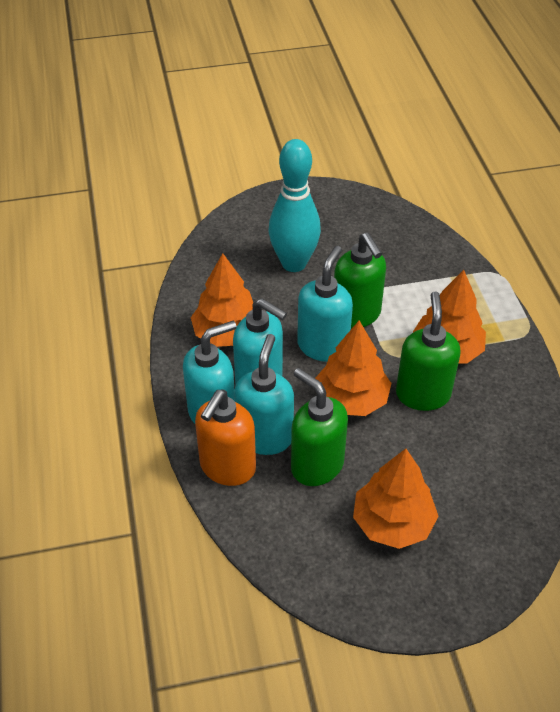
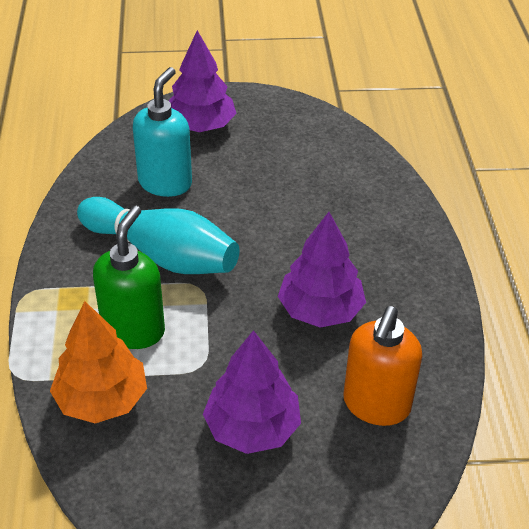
green soap dispenser: 3 -> 1
orange tree: 4 -> 1
purple tree: 0 -> 3
turquoise soap dispenser: 4 -> 1

